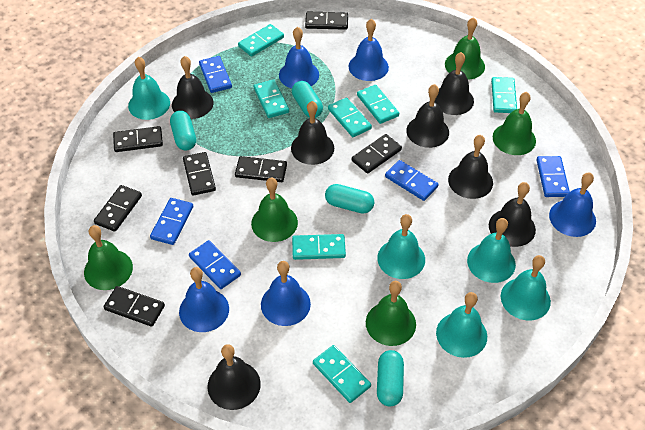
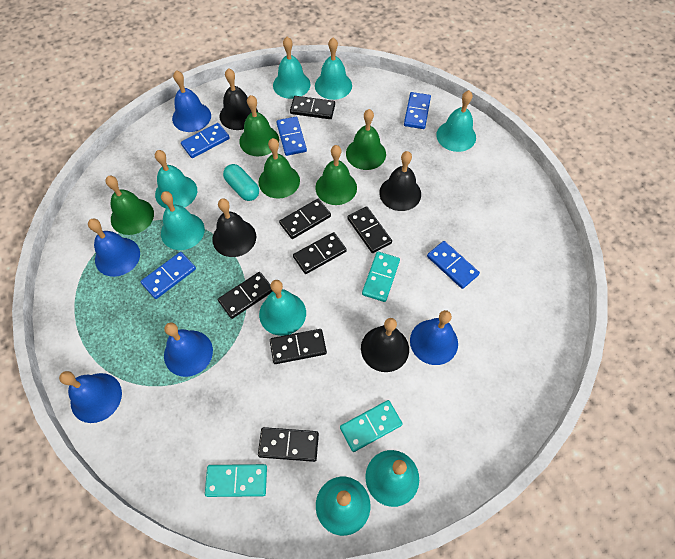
black bell: 7 -> 4
turquoise bell: 5 -> 8
turquoise capsule: 4 -> 1
turquoise domino: 7 -> 3

